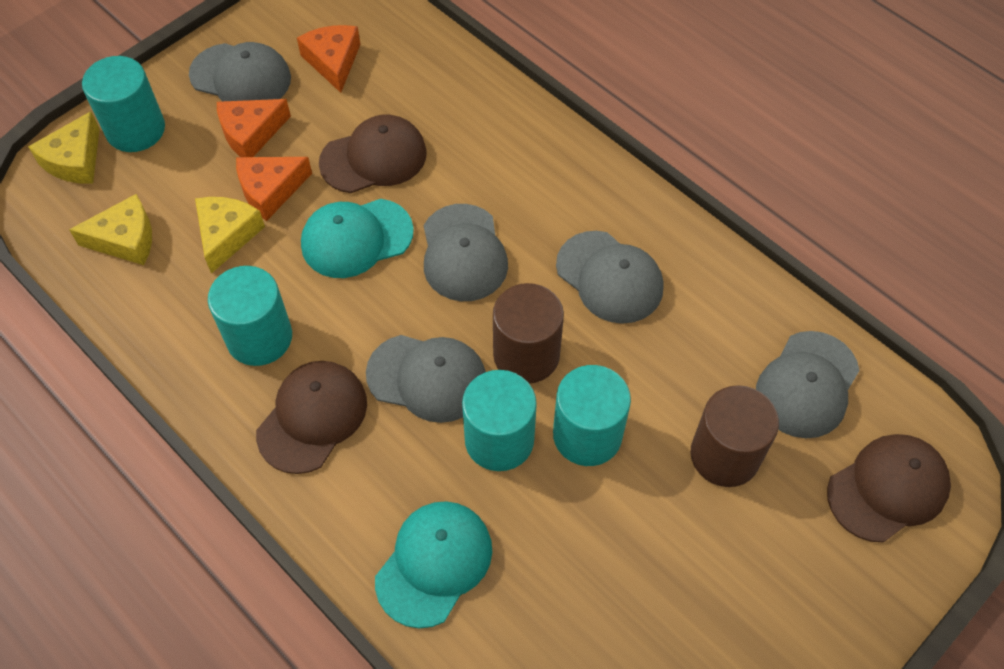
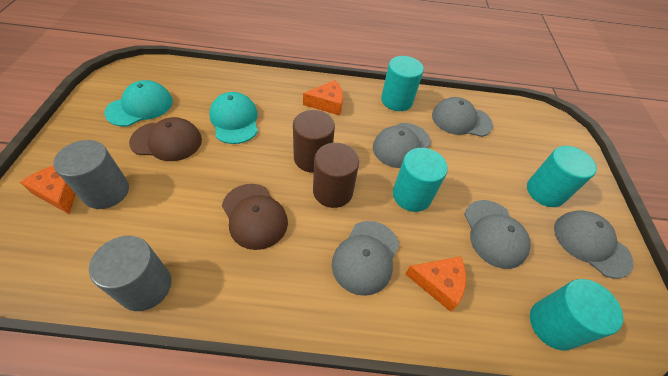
brown cap: 3 -> 2
grey cylinder: 0 -> 2
yellow cheese: 3 -> 0

